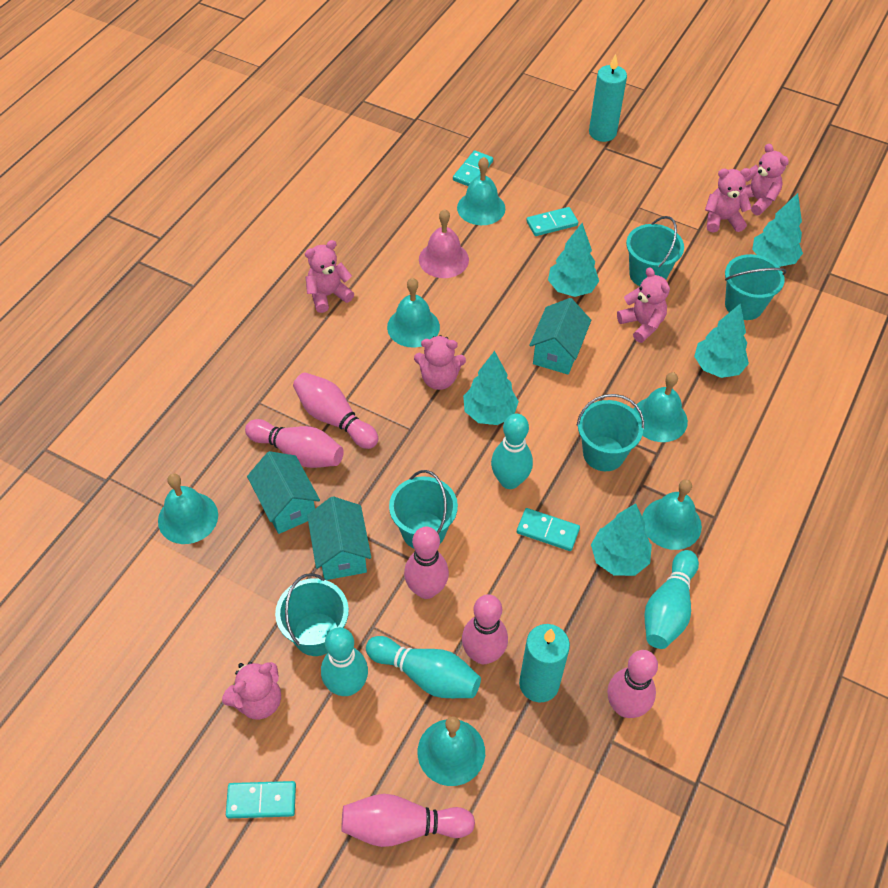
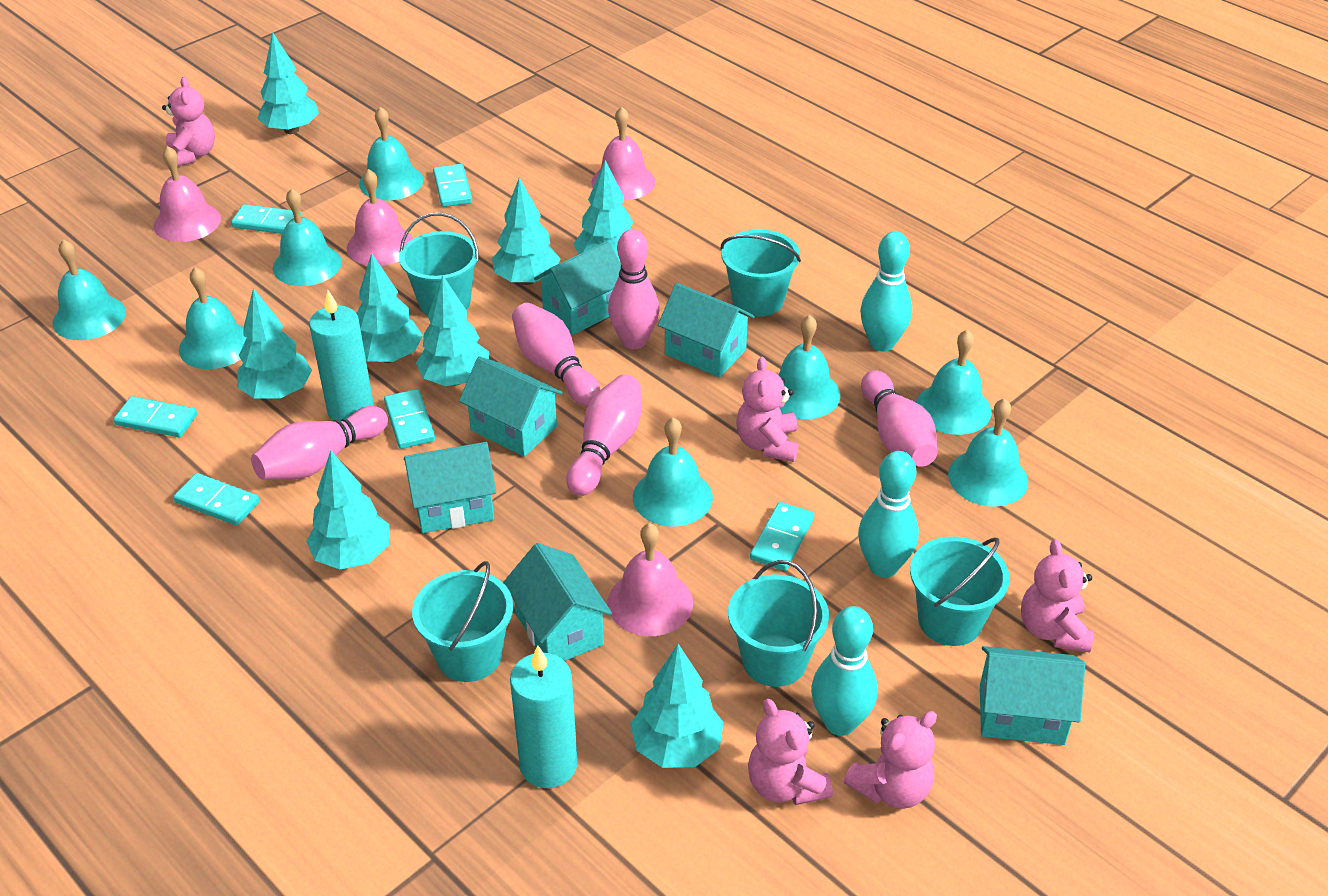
pink bell: 1 -> 4
pink bowling pin: 6 -> 5
pink teddy bear: 6 -> 5
turquoise bell: 6 -> 8
turquoise bowling pin: 4 -> 3
turquoise domino: 4 -> 6
turquoise house: 3 -> 6
turquoise tree: 5 -> 8

